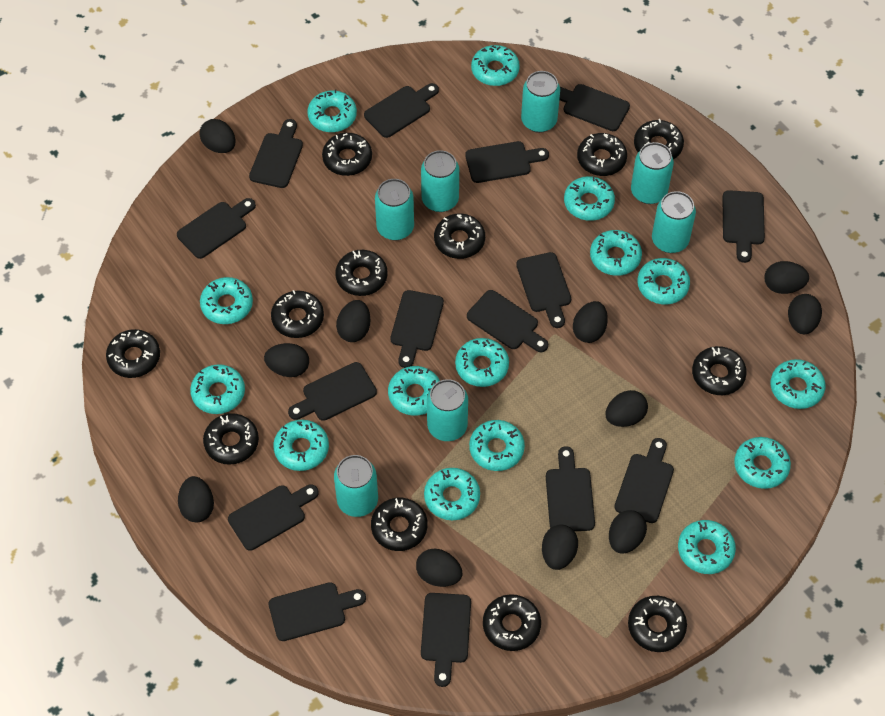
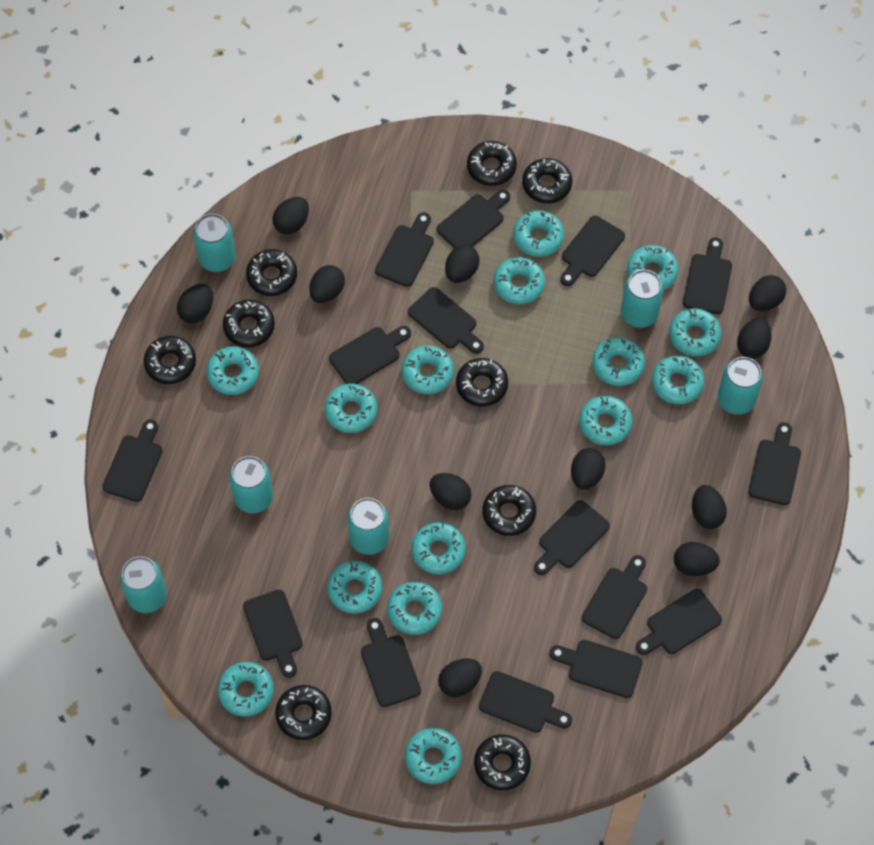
black donut: 12 -> 9
turquoise can: 7 -> 6

